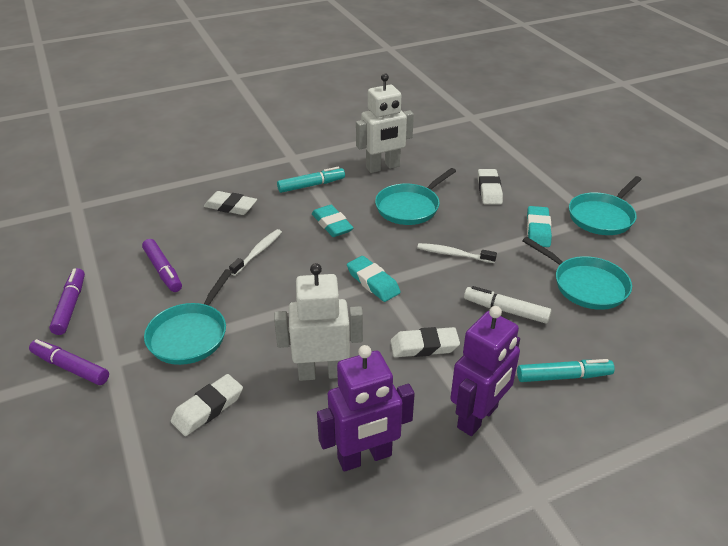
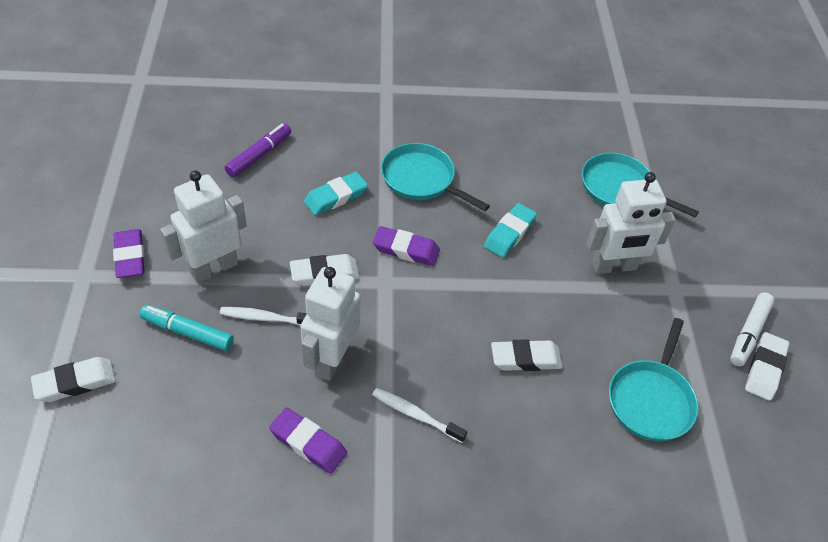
purple eraser: 0 -> 3
purple marker: 3 -> 1
purple robot: 2 -> 0
turquoise eraser: 3 -> 2
turquoise marker: 2 -> 1
turquoise pan: 4 -> 3
white robot: 2 -> 3

